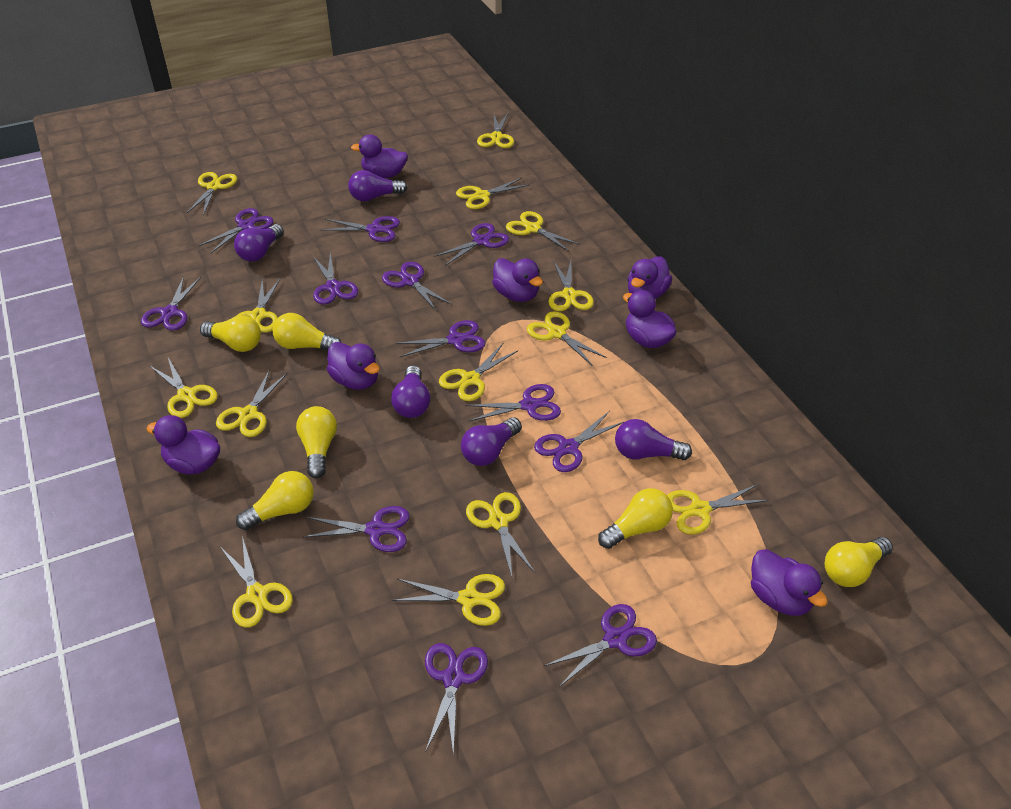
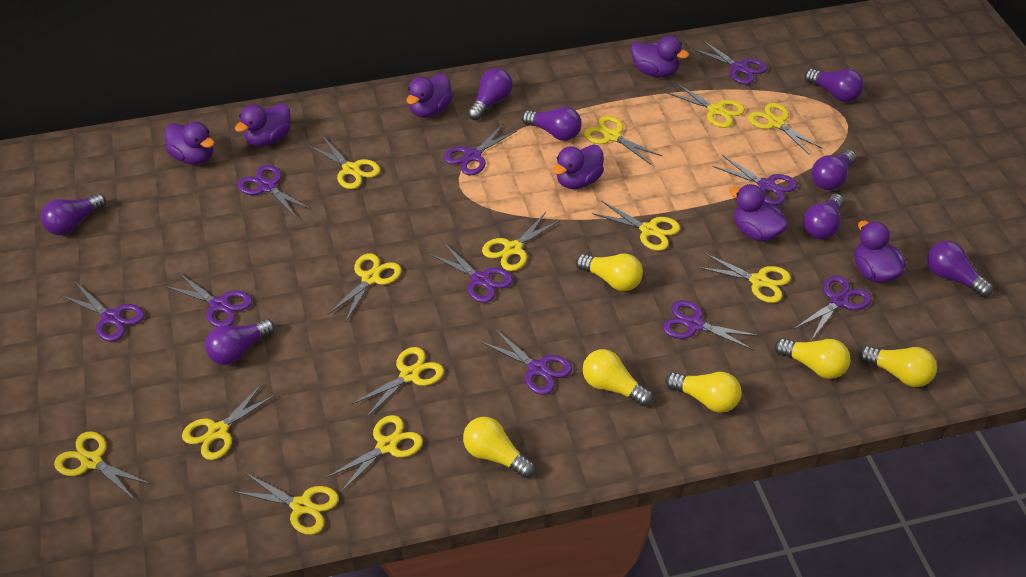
purple light bulb: 5 -> 8
purple scissors: 12 -> 10
yellow scissors: 14 -> 13

